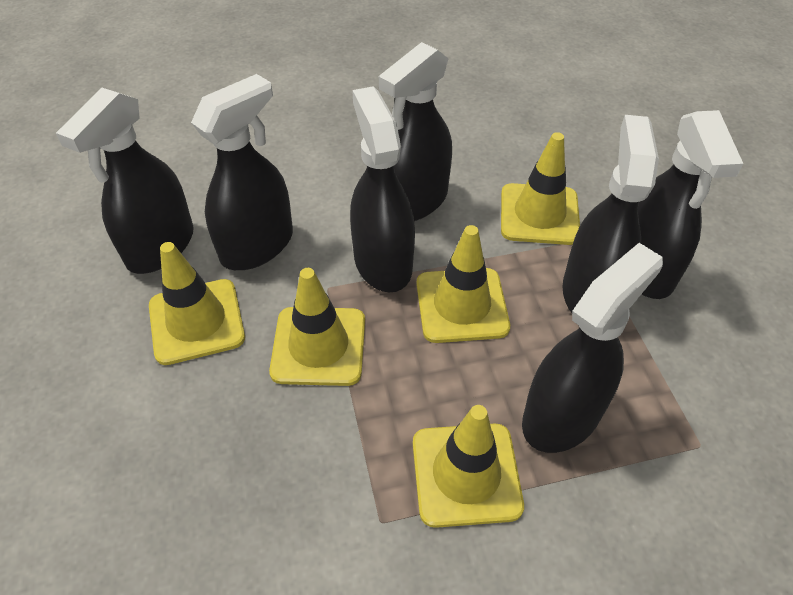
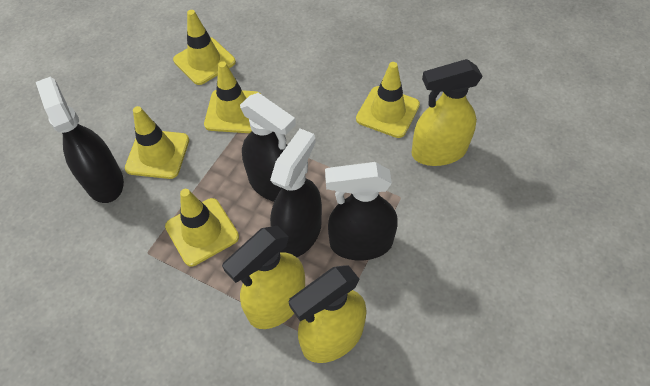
black spray bottle: 7 -> 4
yellow spray bottle: 0 -> 3

